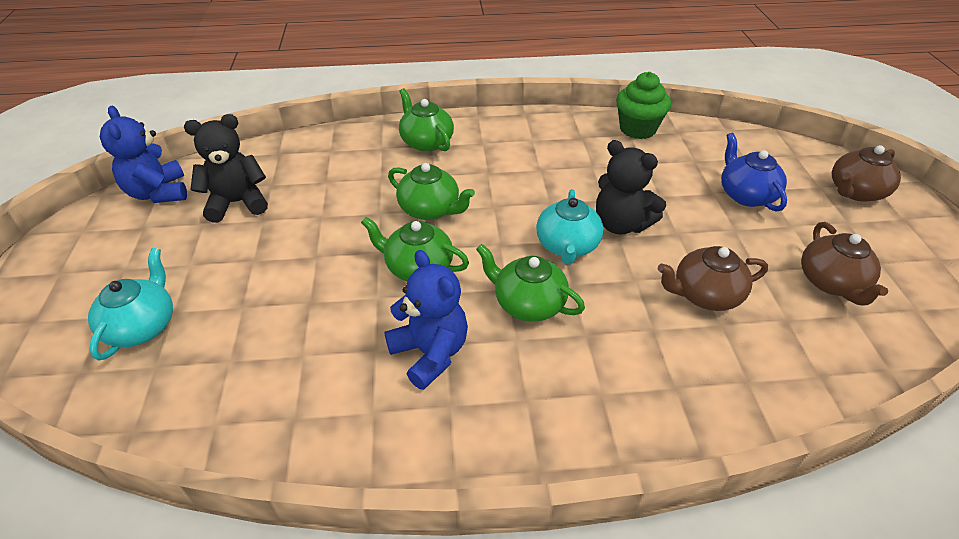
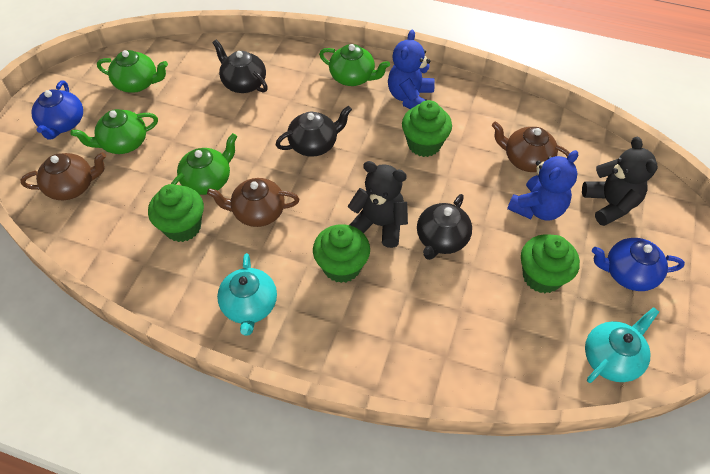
black teapot: 0 -> 3
blue teapot: 1 -> 2
green cupcake: 1 -> 4

